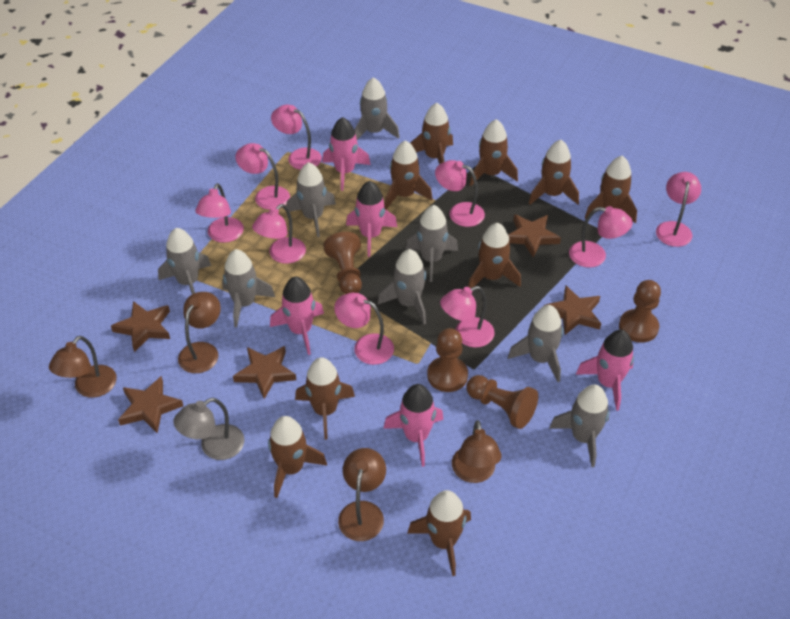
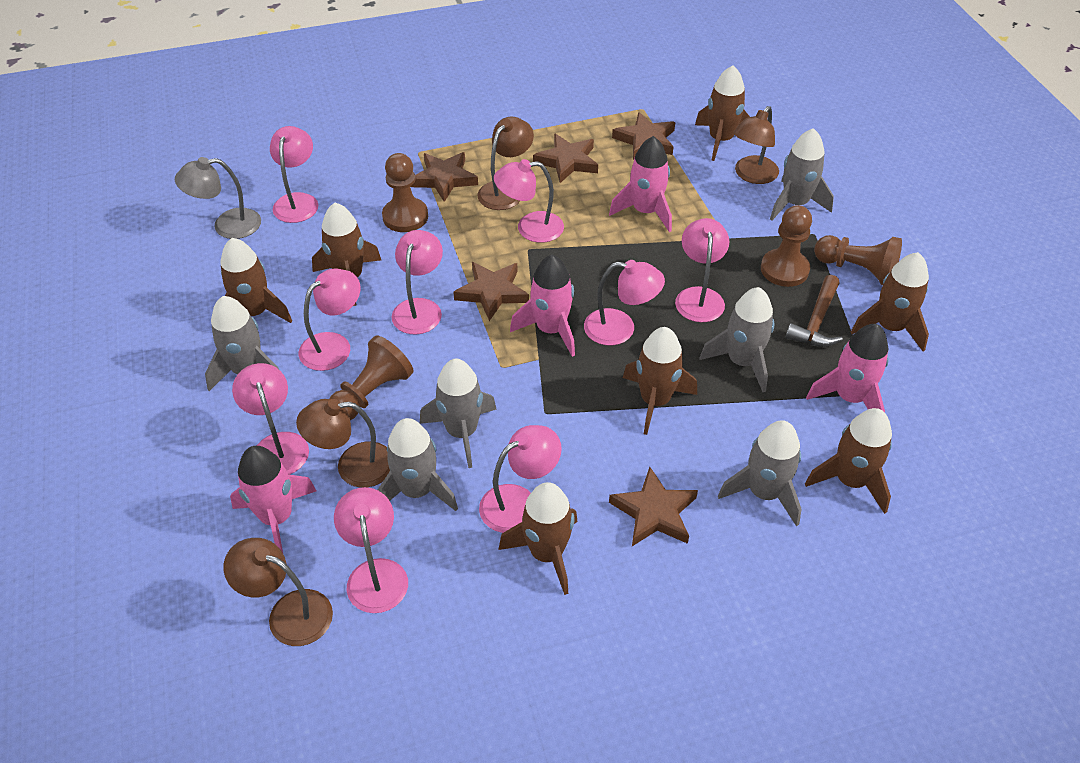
brown hammer: 0 -> 1
brown rocket: 9 -> 7
grey rocket: 8 -> 6
pink rocket: 5 -> 4

